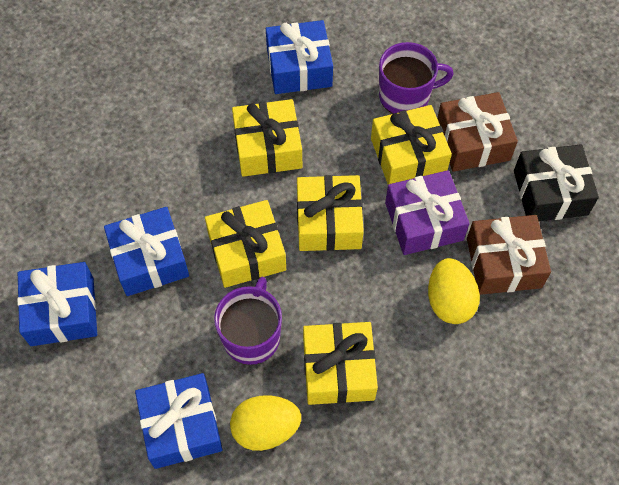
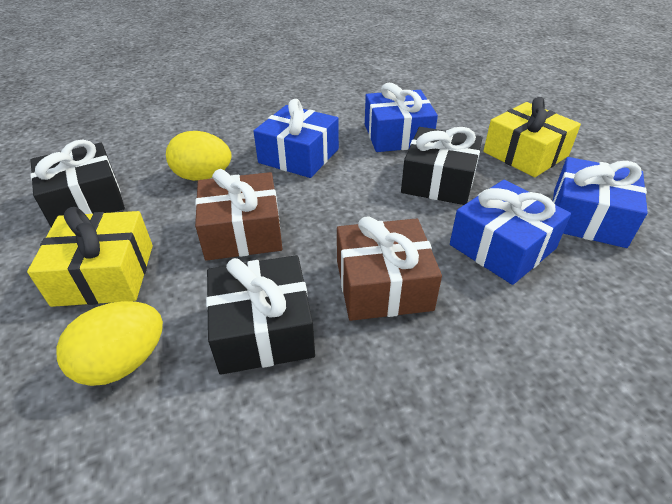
black gift: 1 -> 3
purple gift: 1 -> 0
purple mug: 2 -> 0
yellow gift: 5 -> 2

